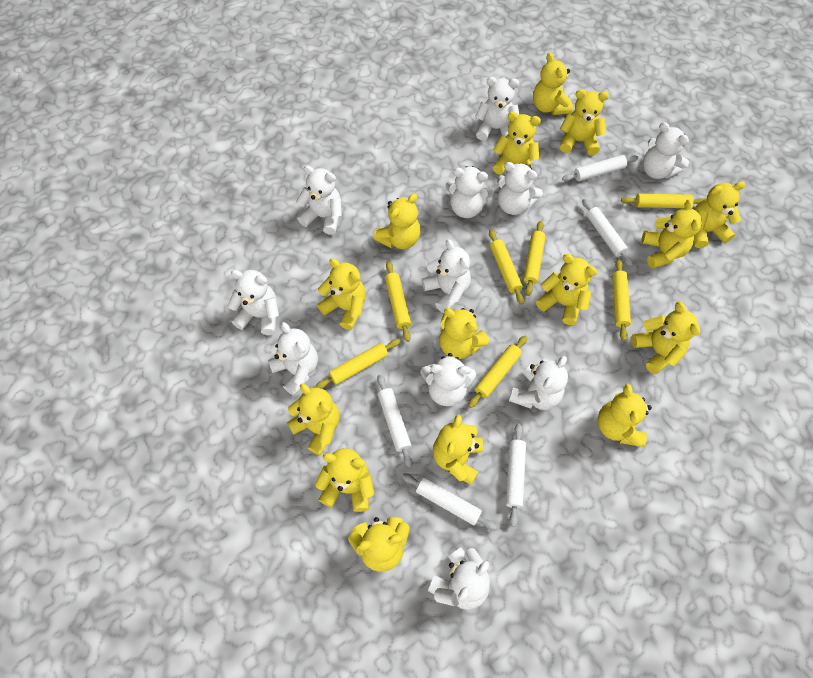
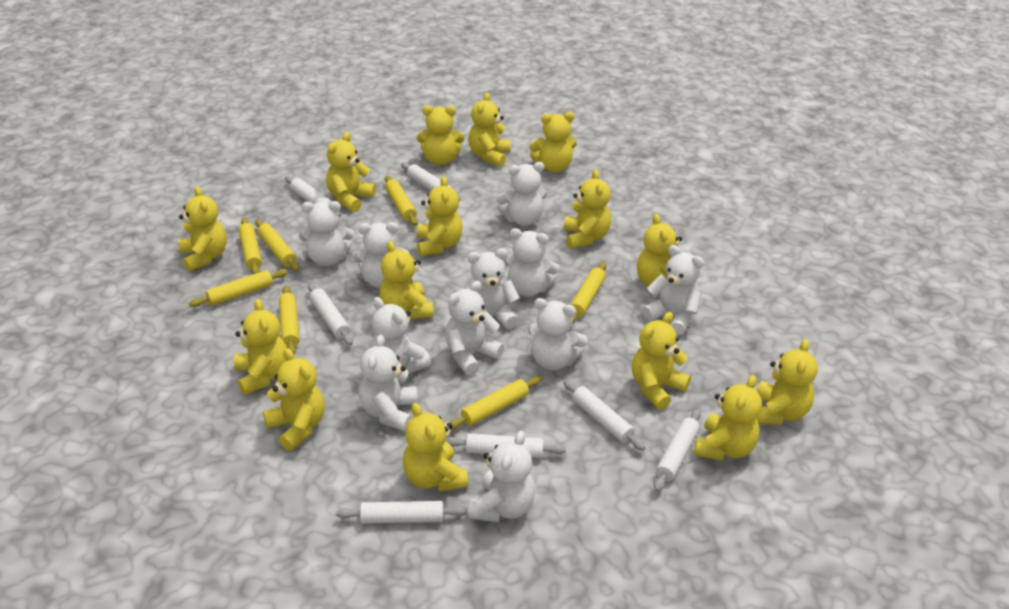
white rolling pin: 5 -> 7

